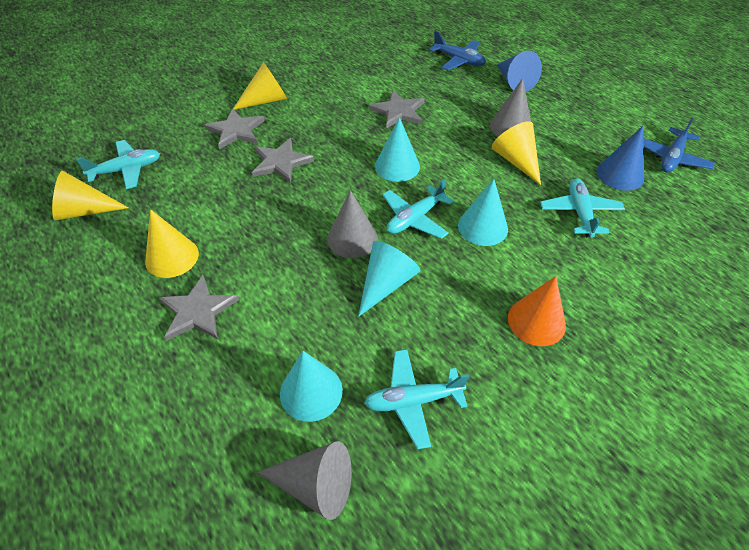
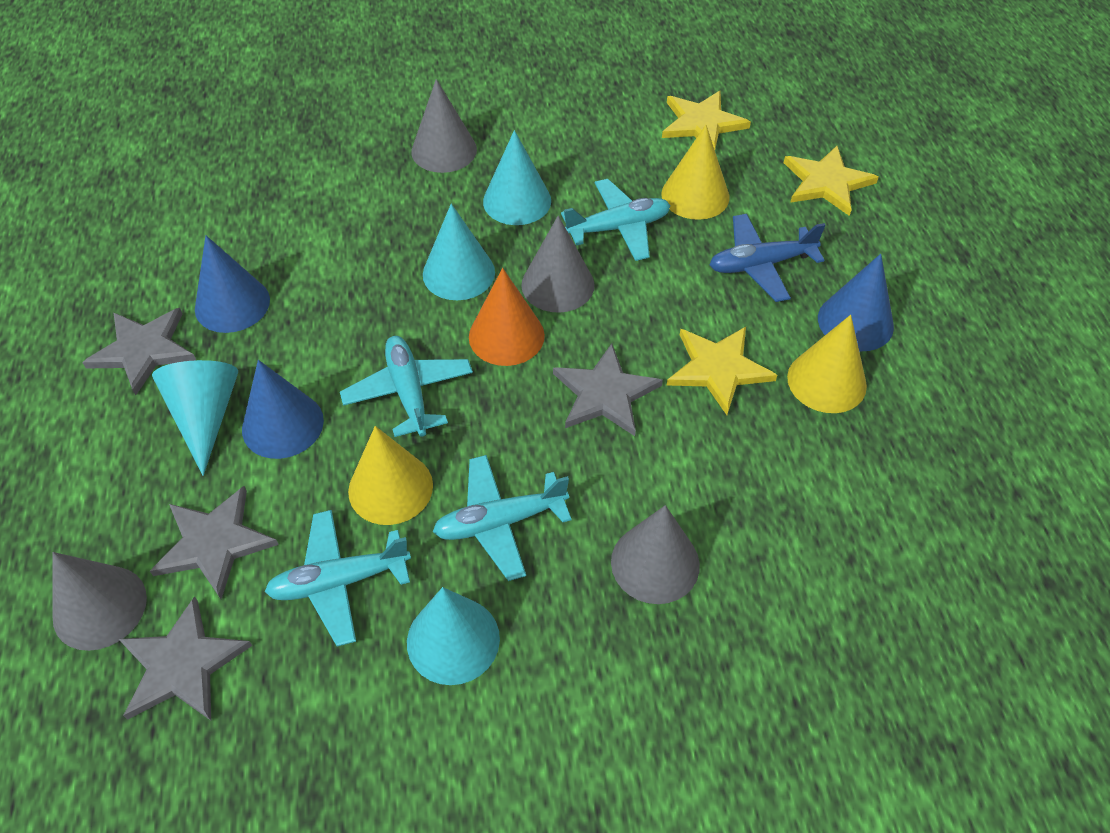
blue cone: 2 -> 3
blue plane: 2 -> 1
grey cone: 3 -> 4
yellow cone: 4 -> 3
yellow star: 0 -> 3

